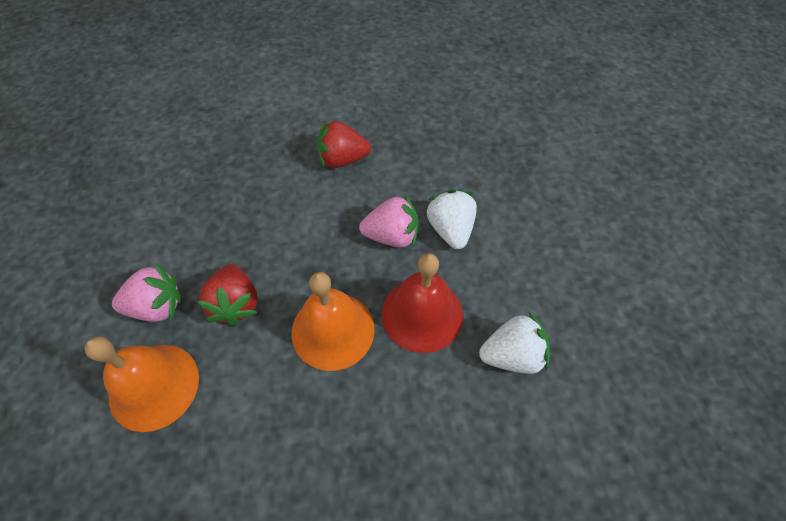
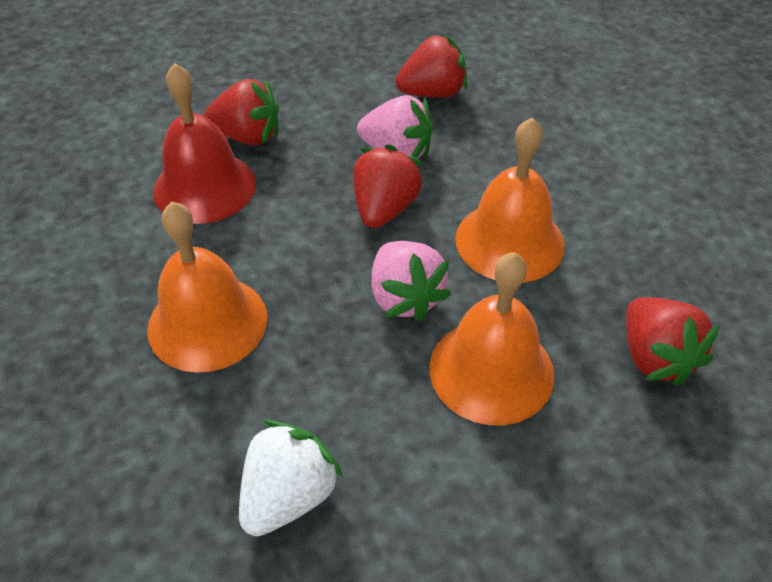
orange bell: 2 -> 3
red strawberry: 2 -> 4
white strawberry: 2 -> 1

